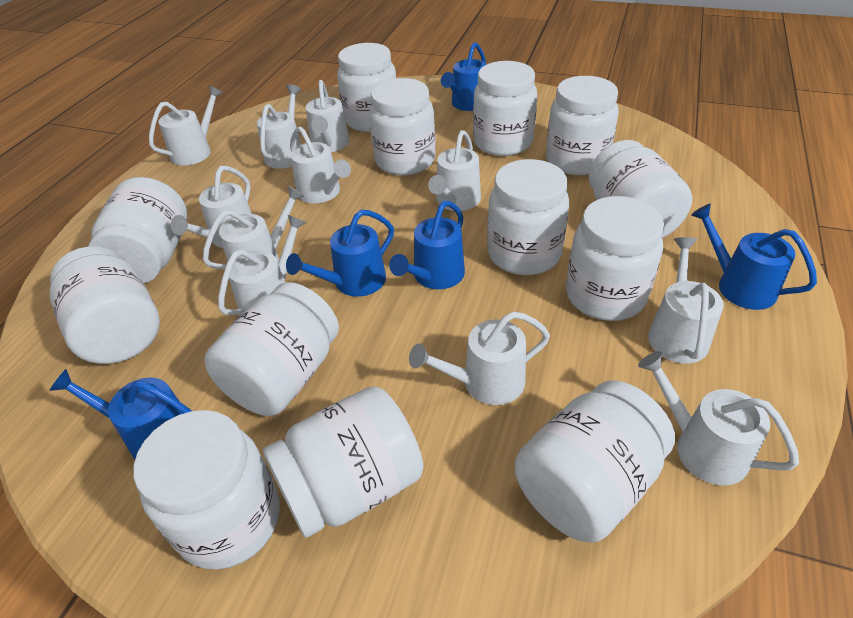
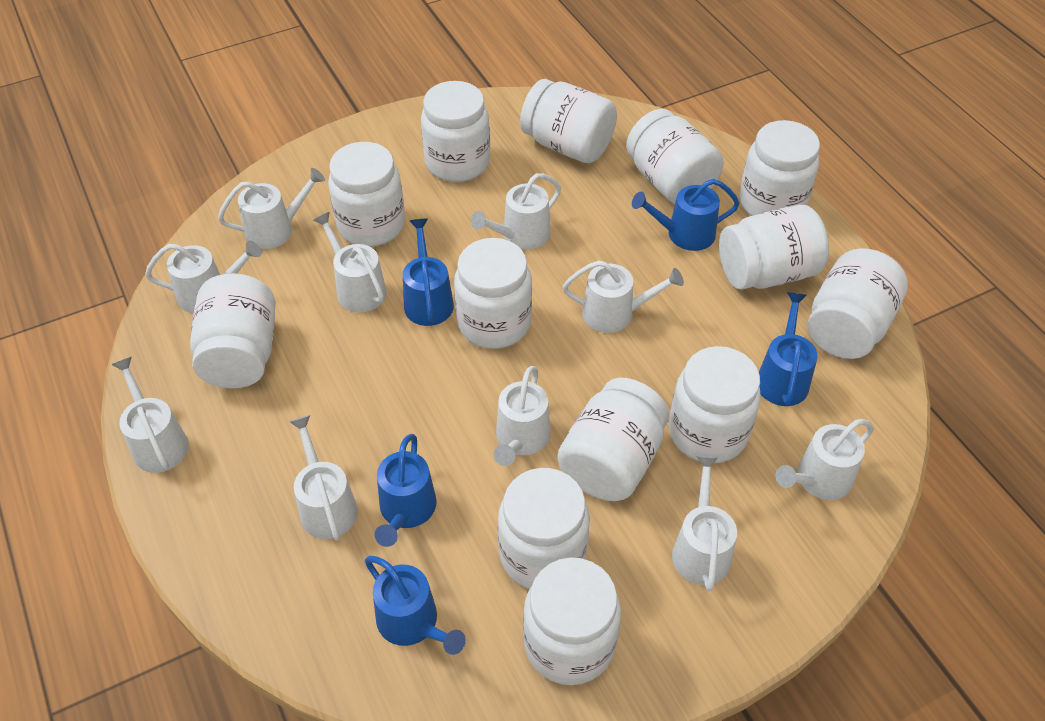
white watering can: 11 -> 10

